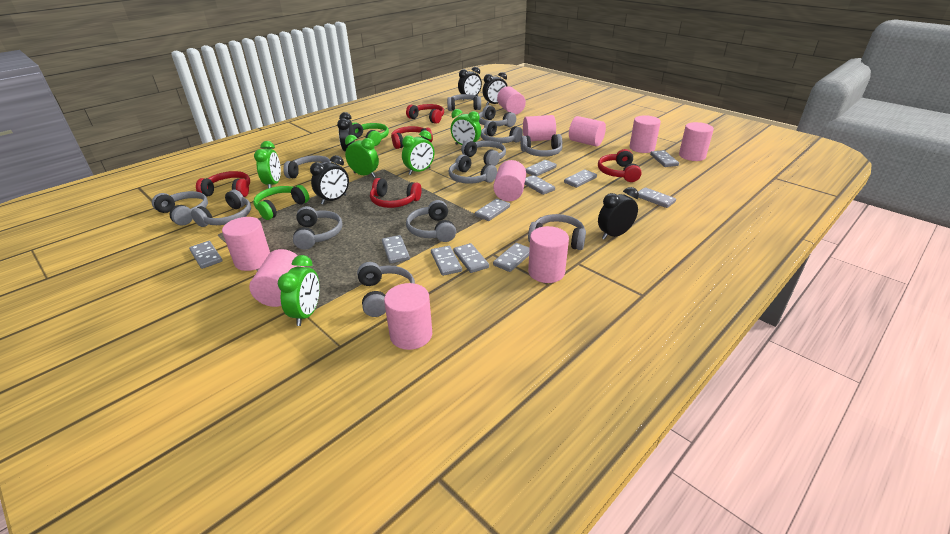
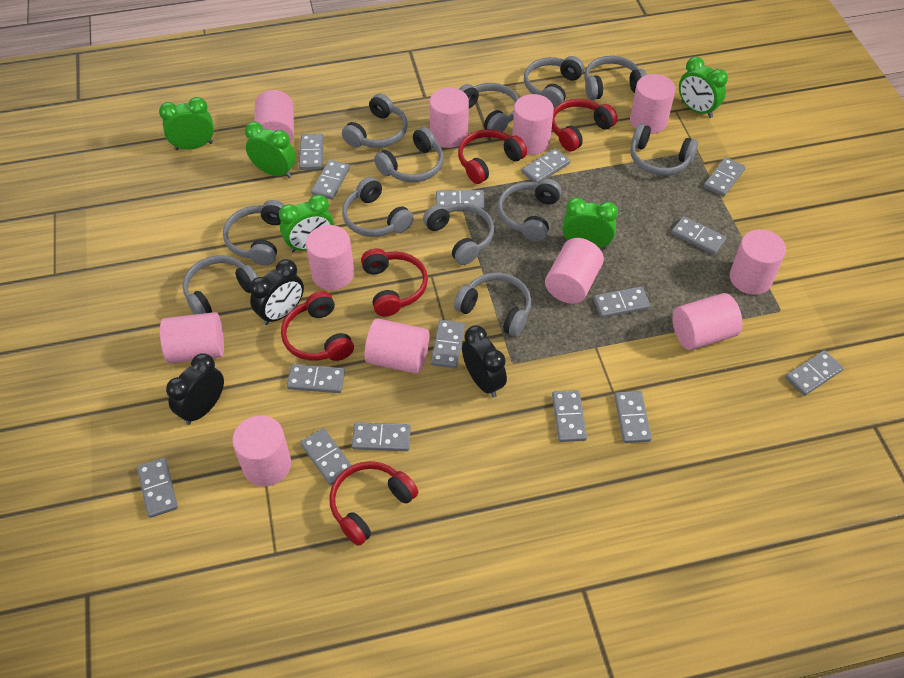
black clock: 5 -> 3
green headphones: 2 -> 0
grey domino: 11 -> 15
grey headphones: 13 -> 12
pink cylinder: 10 -> 11

